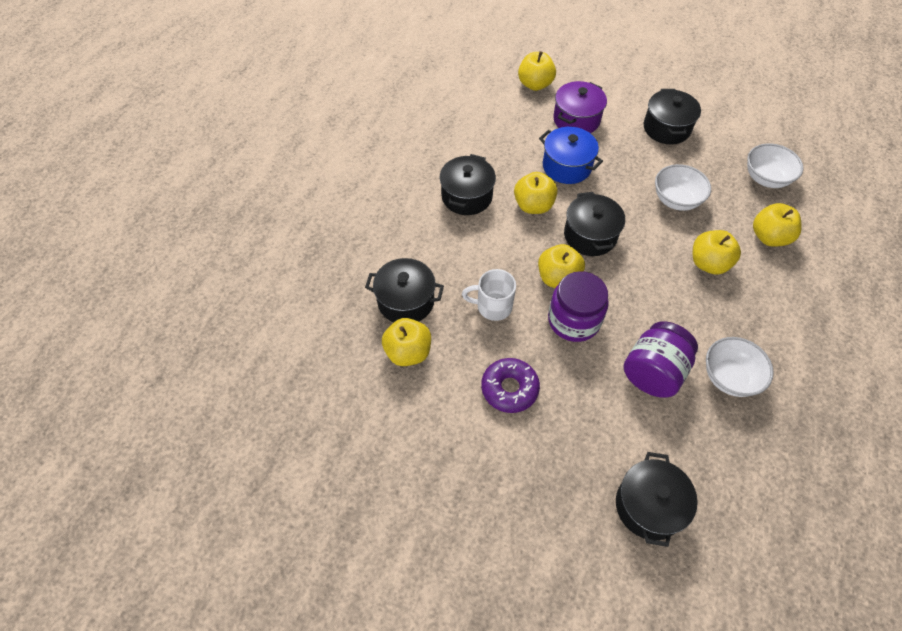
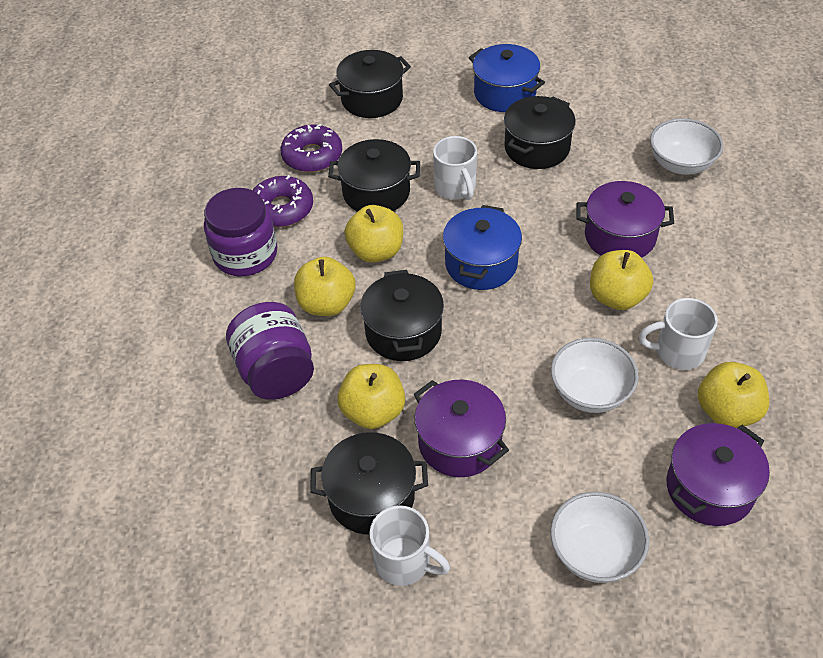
blue pot: 1 -> 2
purple donut: 1 -> 2
purple pot: 1 -> 3
white mug: 1 -> 3
yellow apple: 6 -> 5

